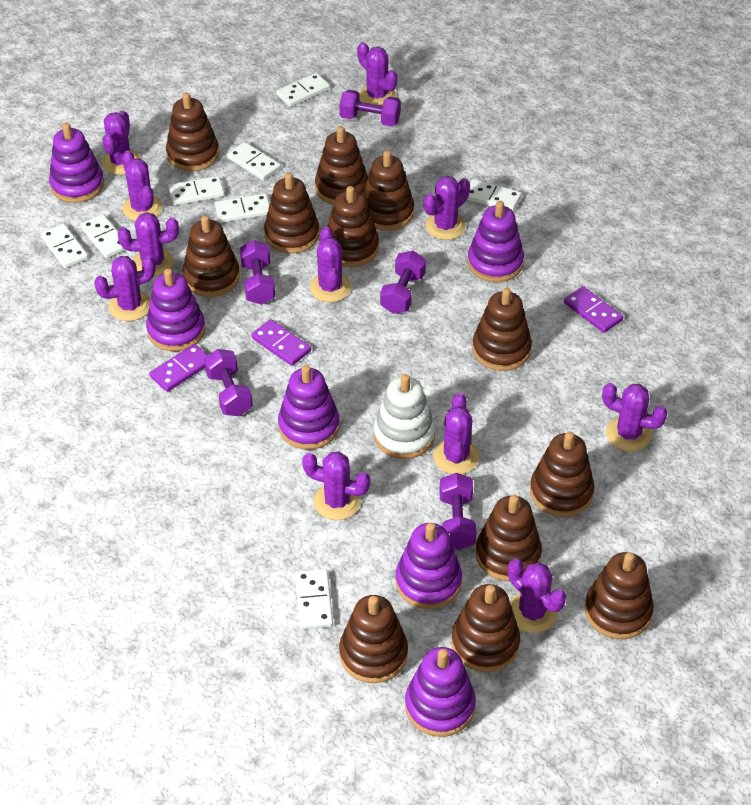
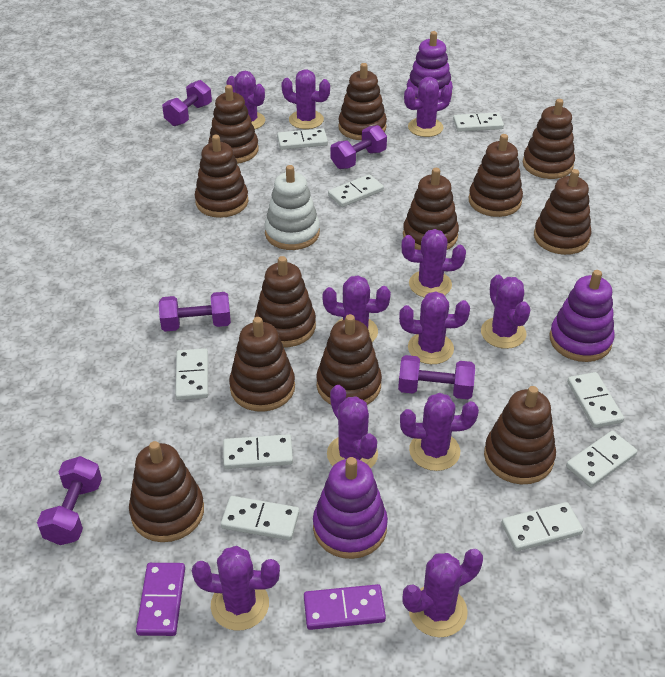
purple domino: 3 -> 2
purple stacking toy: 6 -> 3
white domino: 8 -> 9

